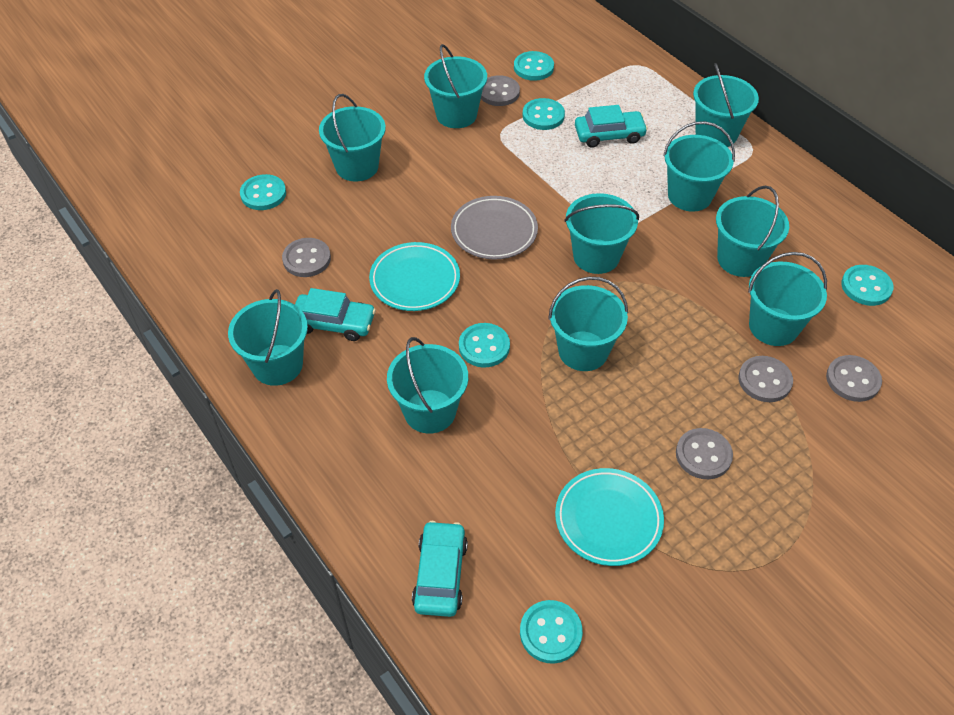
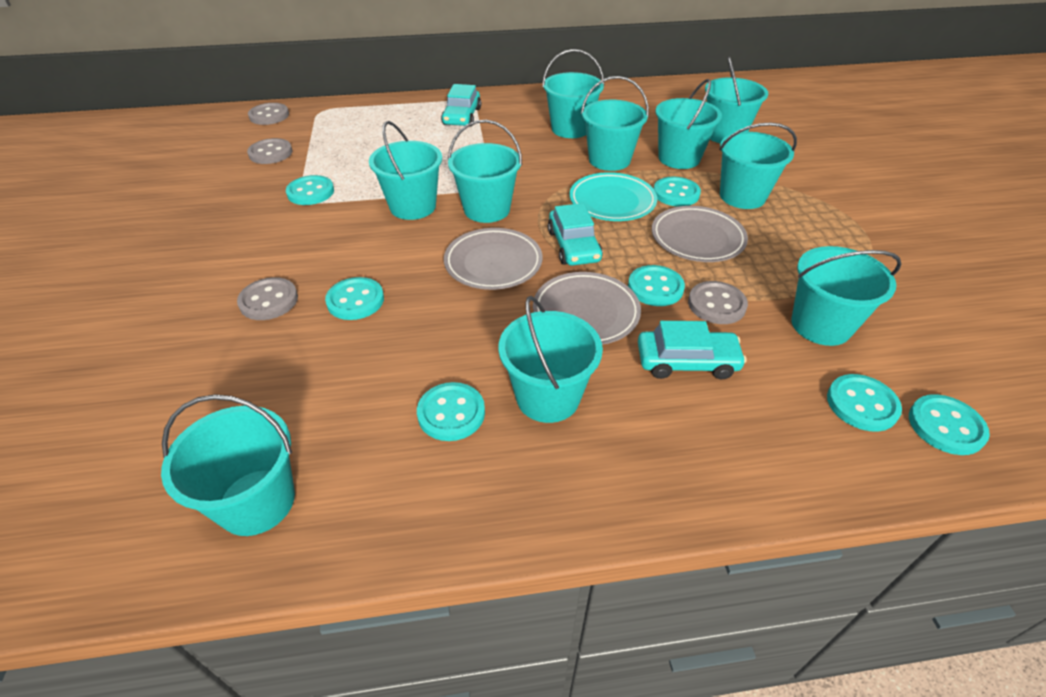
grey button: 5 -> 4
grey plate: 1 -> 3
turquoise button: 6 -> 7
turquoise plate: 2 -> 1

